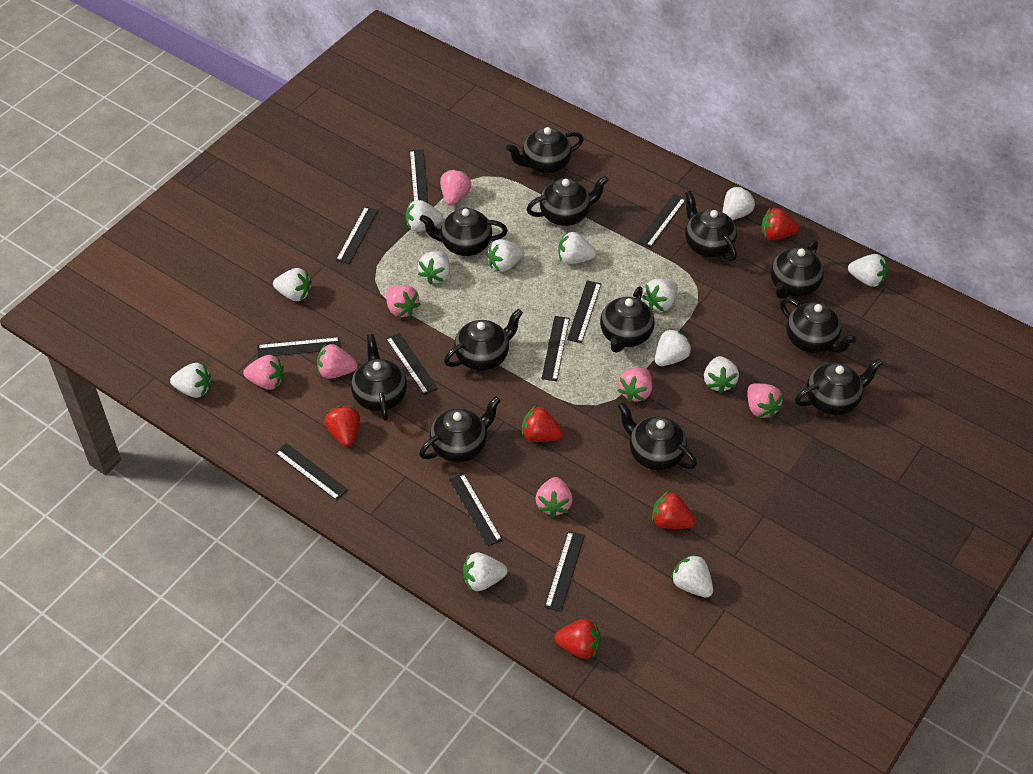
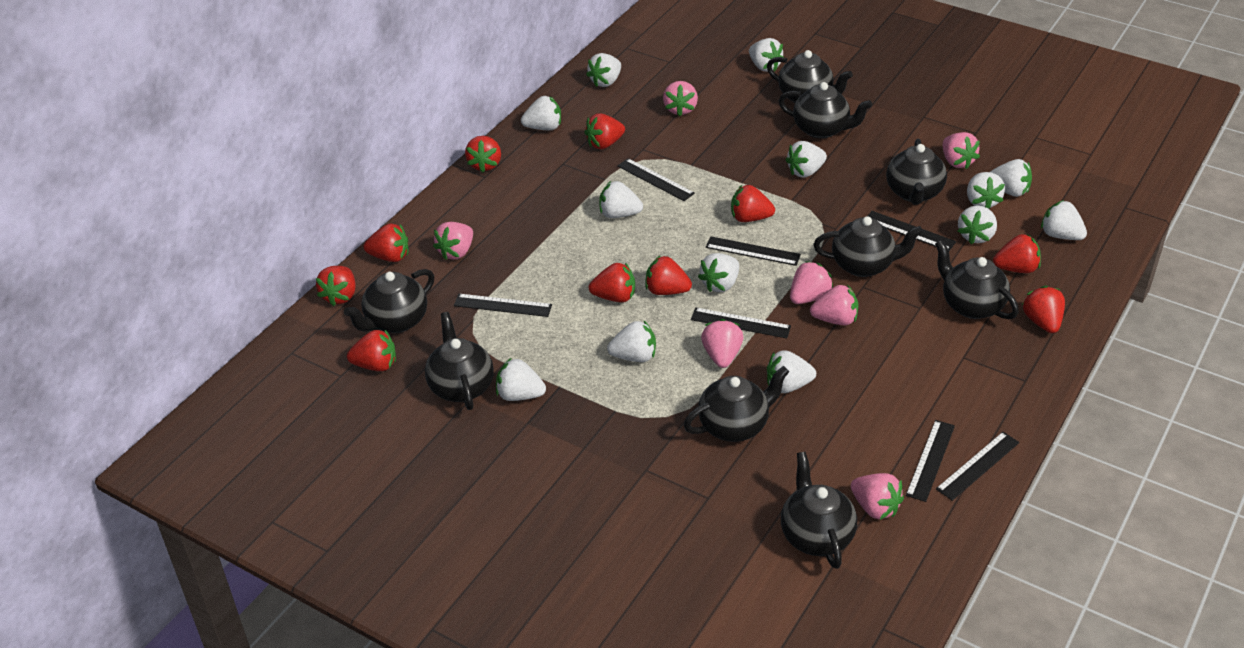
black ruler: 10 -> 7
black teapot: 12 -> 9
red strawberry: 5 -> 10

